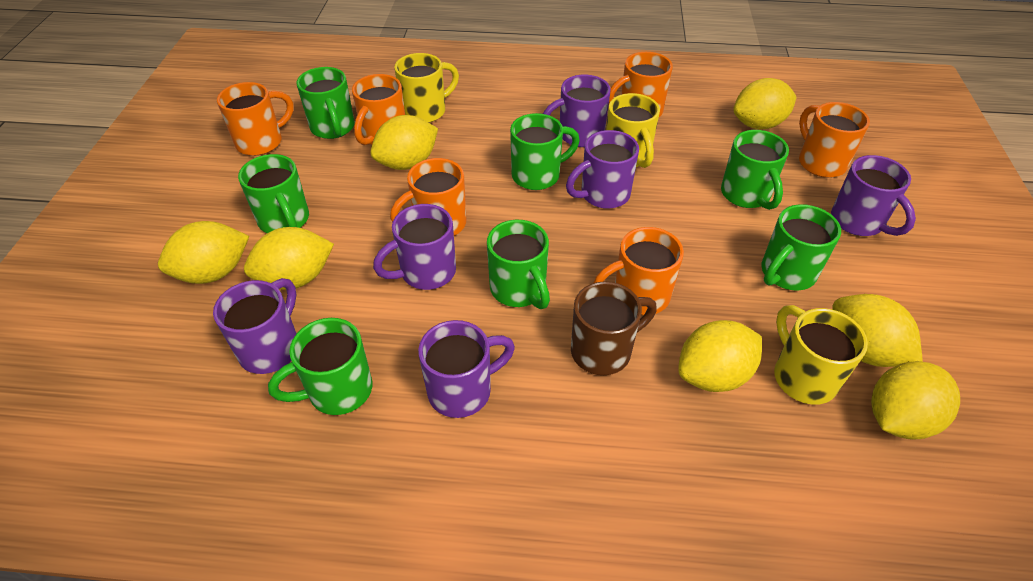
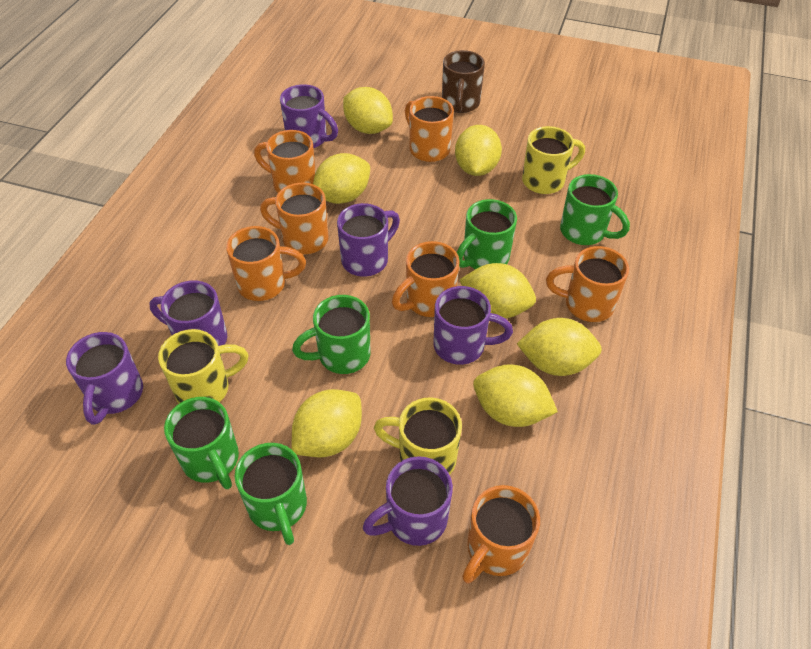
green mug: 7 -> 5
orange mug: 6 -> 7

